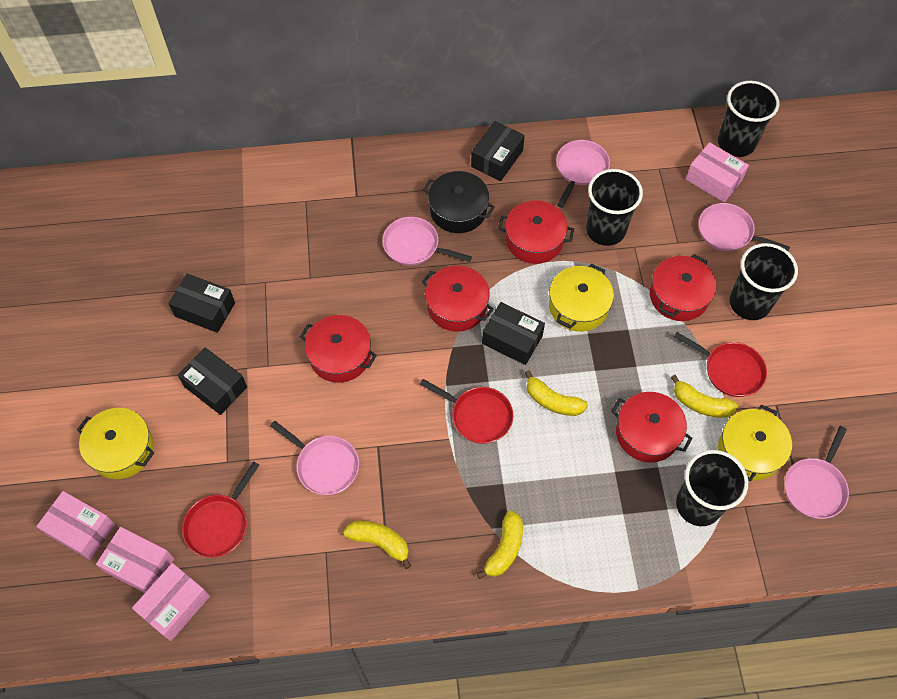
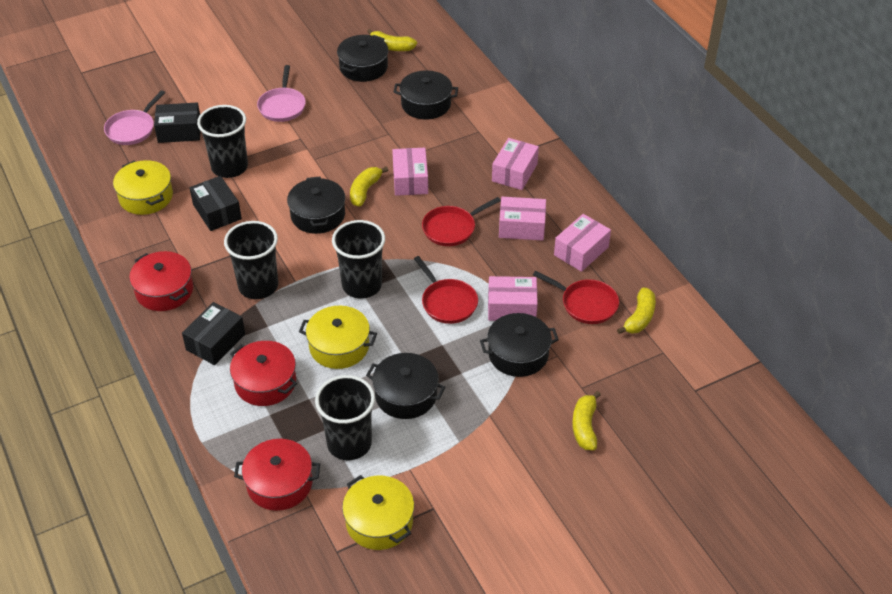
black box: 4 -> 3
black pot: 1 -> 5
pink box: 4 -> 5
pink pan: 5 -> 2
red pot: 5 -> 3

